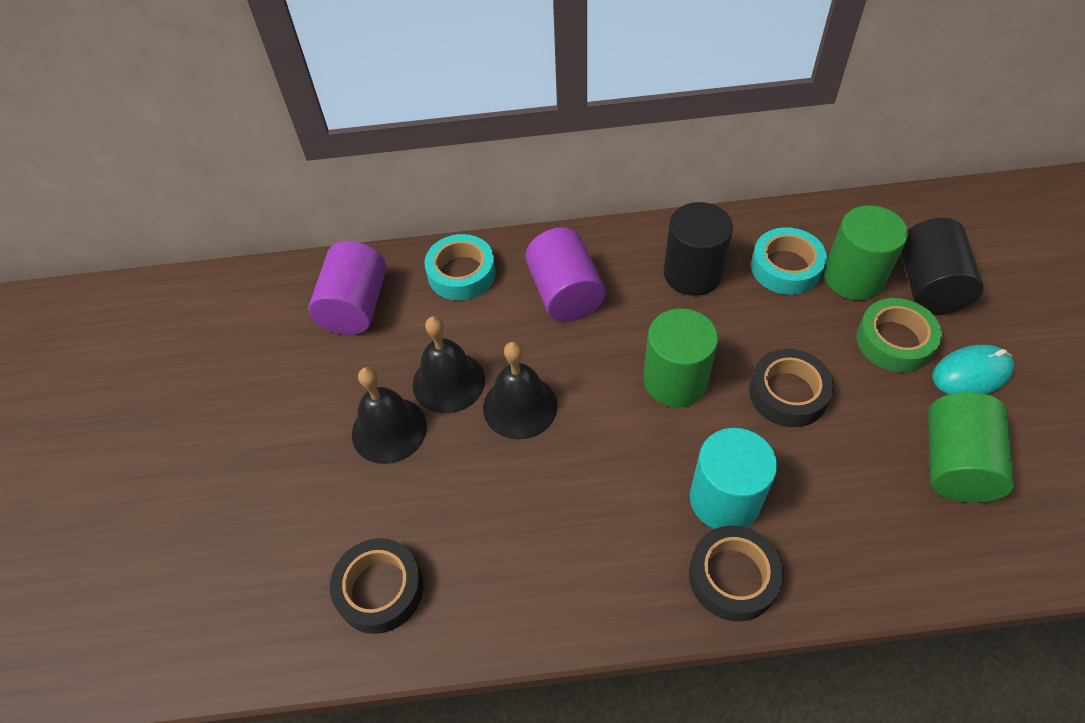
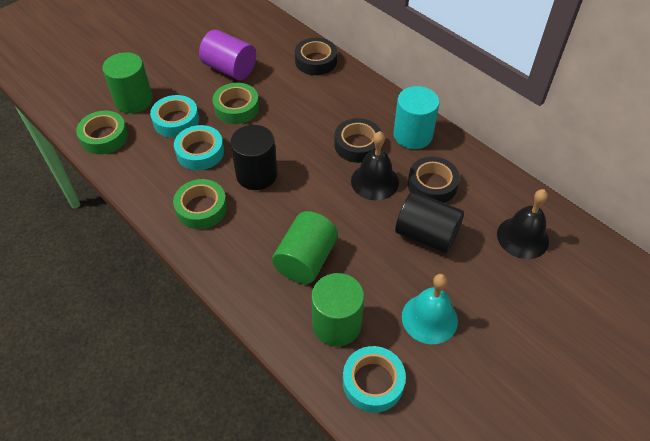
black bell: 3 -> 2
green tape: 1 -> 3
purple cylinder: 2 -> 1
turquoise bell: 0 -> 1
turquoise mouse: 1 -> 0
turquoise tape: 2 -> 3

